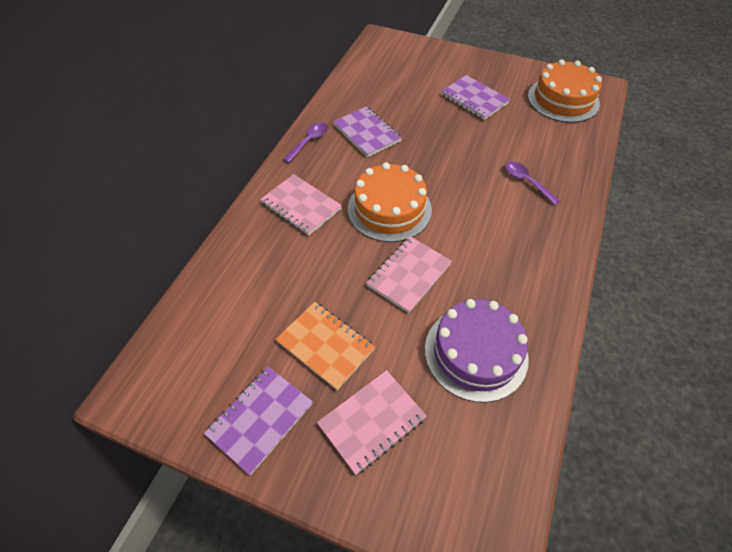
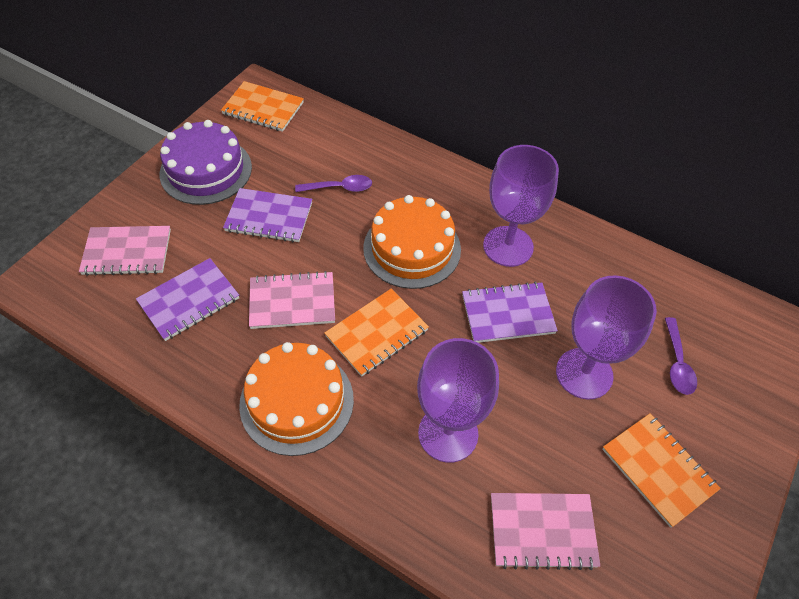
orange notebook: 1 -> 3
purple goblet: 0 -> 3

